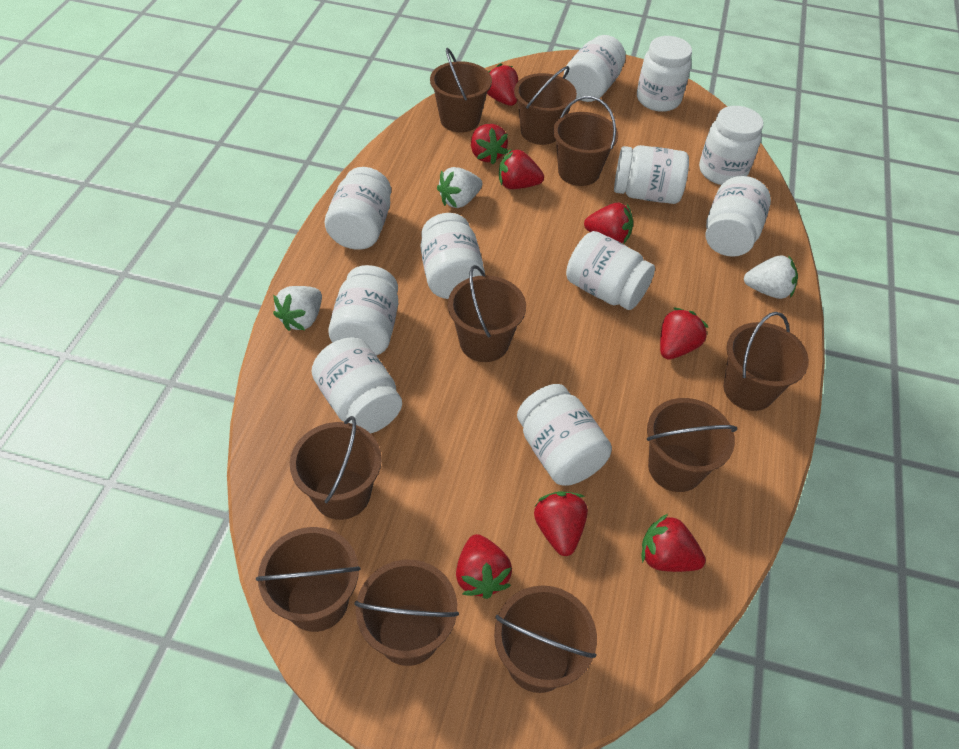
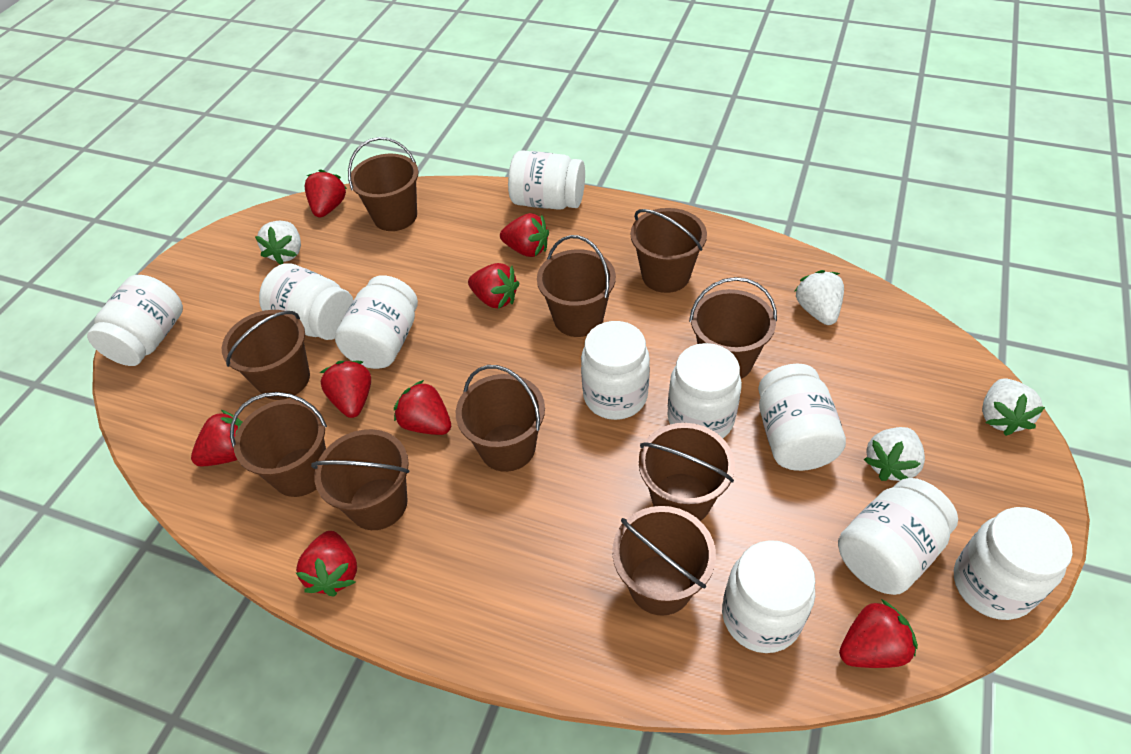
white jar: 11 -> 10
white strawberry: 3 -> 4

